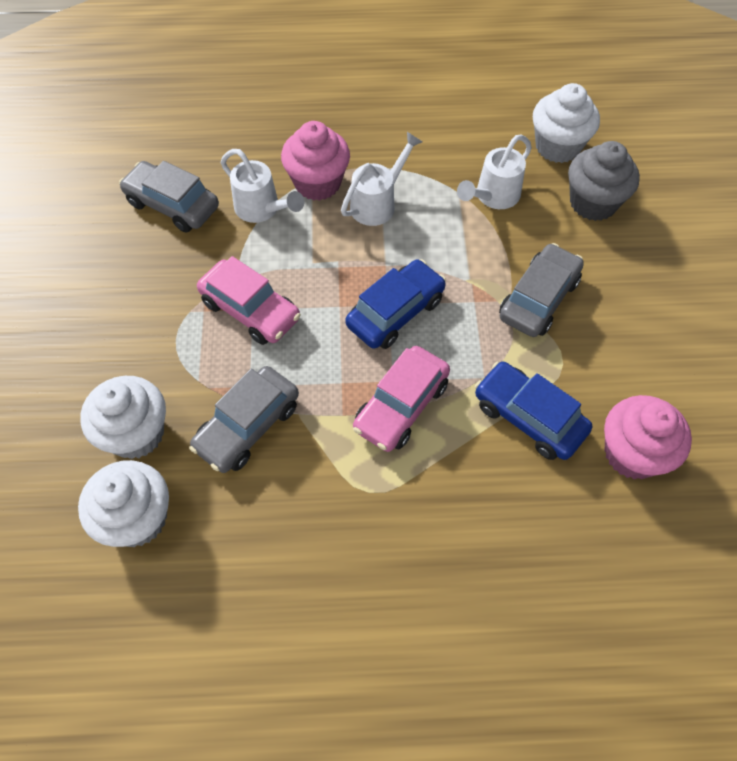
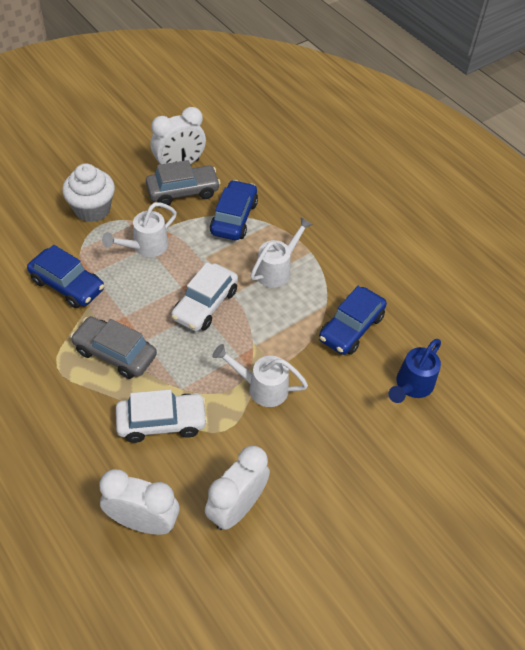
blue car: 2 -> 3
blue watering can: 0 -> 1
grey car: 3 -> 2
grey cupcake: 1 -> 0
pink car: 2 -> 0
pink cupcake: 2 -> 0
white car: 0 -> 2
white clock: 0 -> 3
white cupcake: 3 -> 1

